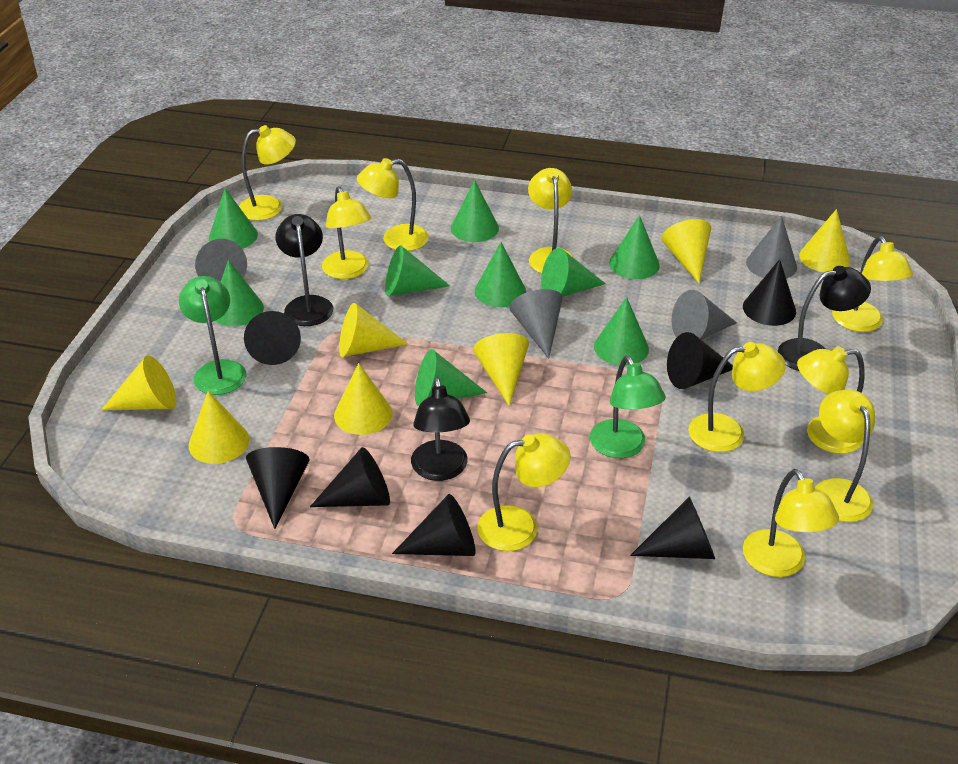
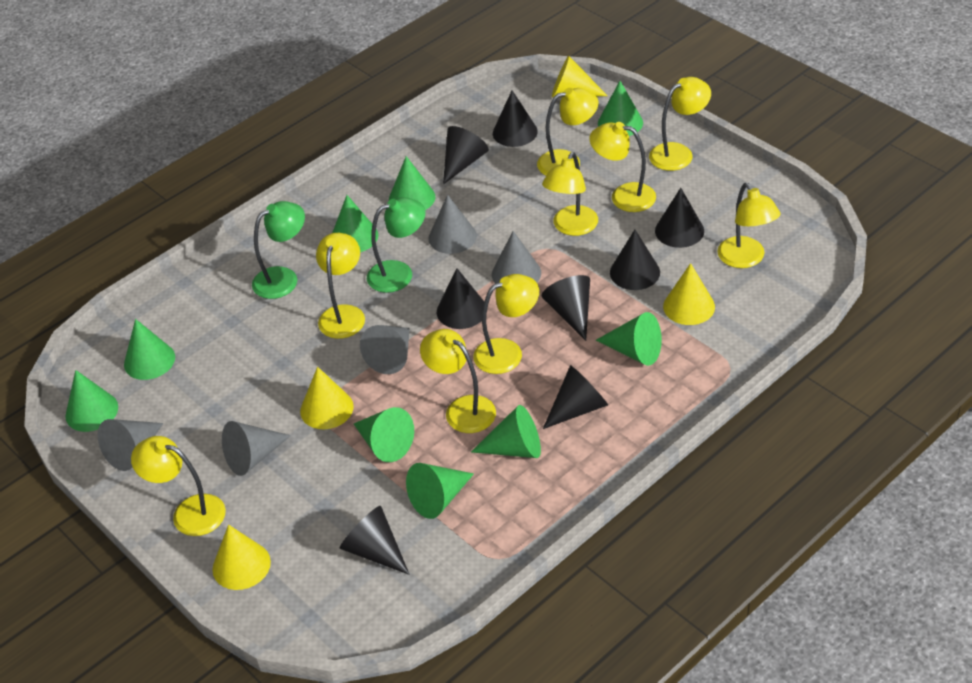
black cone: 7 -> 8
black lamp: 3 -> 0
grey cone: 4 -> 5
yellow cone: 7 -> 4
yellow lamp: 10 -> 9

